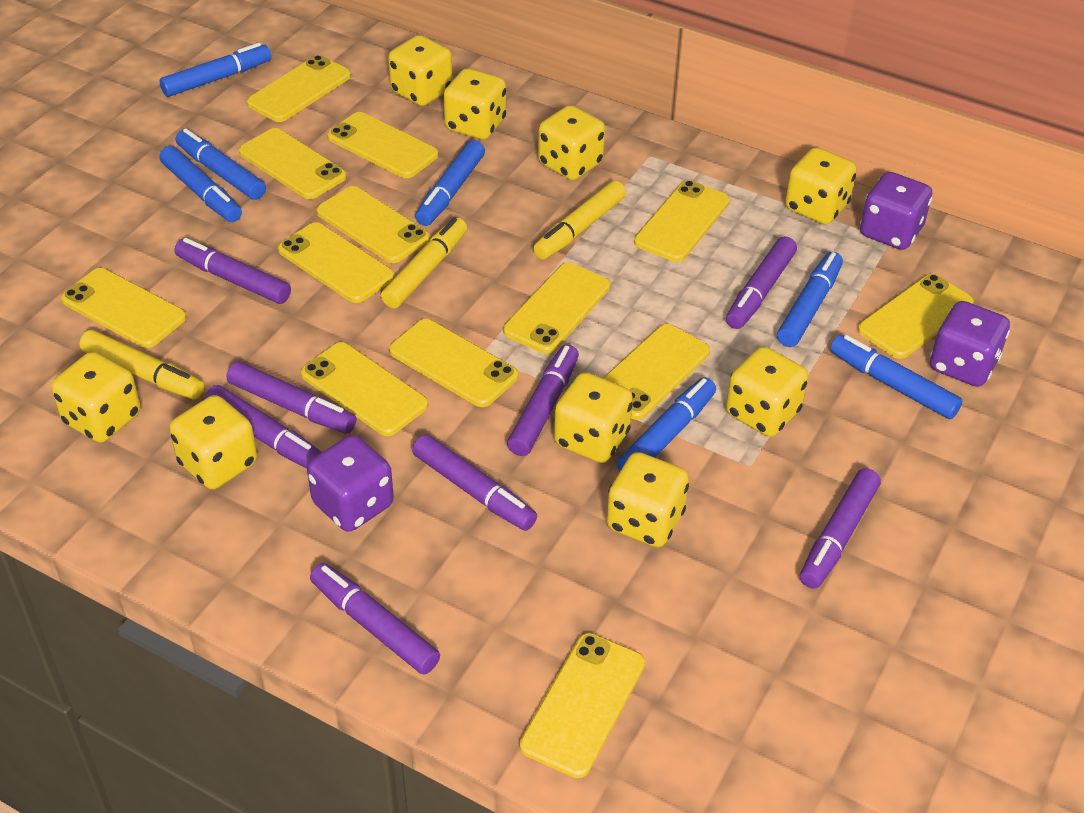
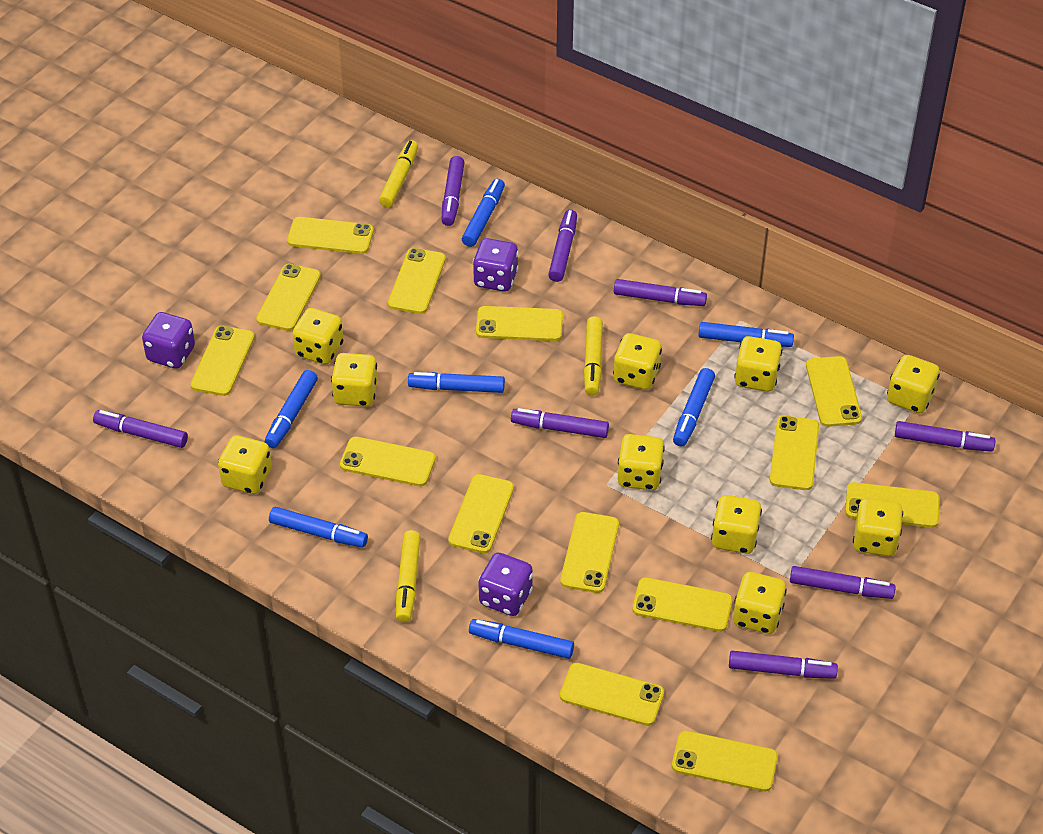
yellow dice: 9 -> 10
yellow phone: 13 -> 14

